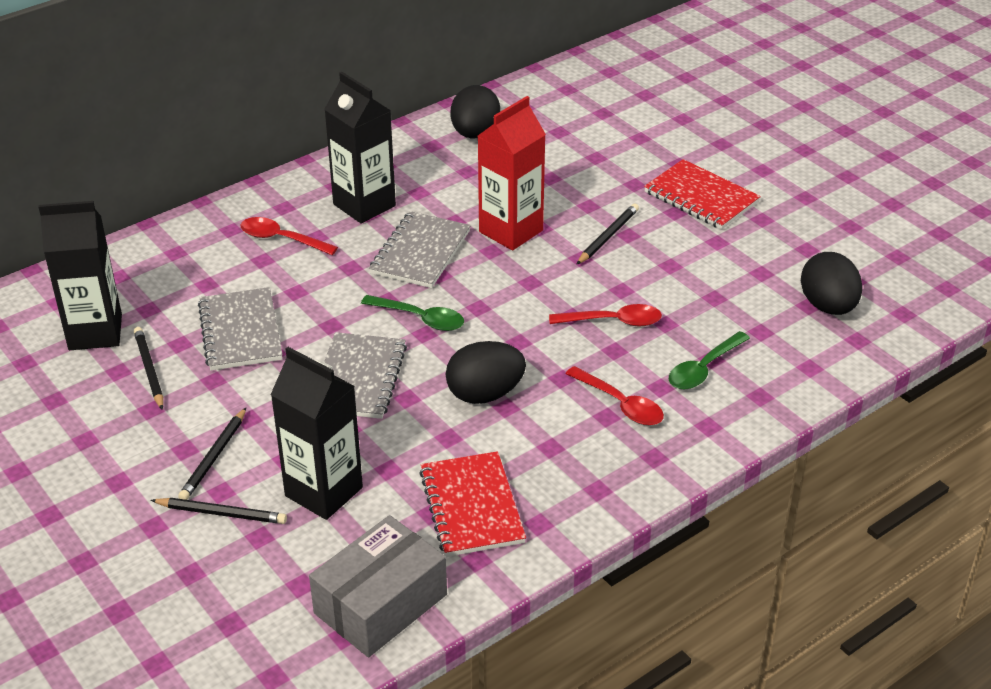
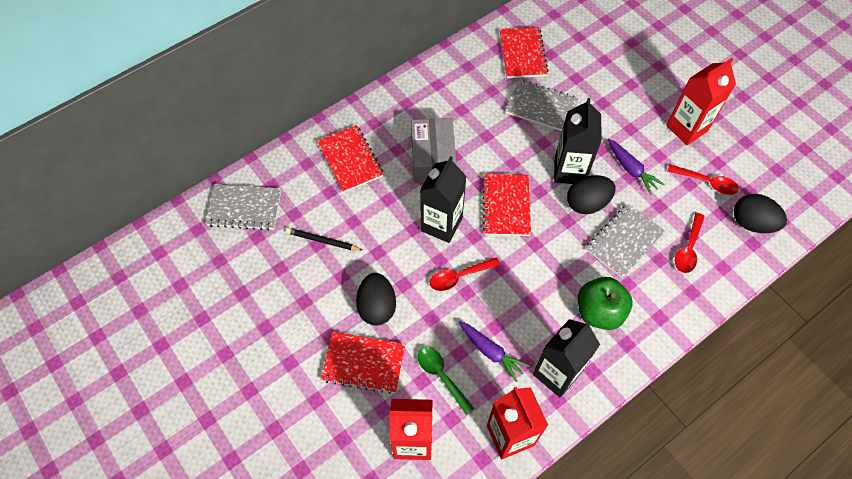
black pencil: 4 -> 1
green apple: 0 -> 1
green spoon: 2 -> 1
purple carrot: 0 -> 2
red carton: 1 -> 3
red notebook: 2 -> 4

